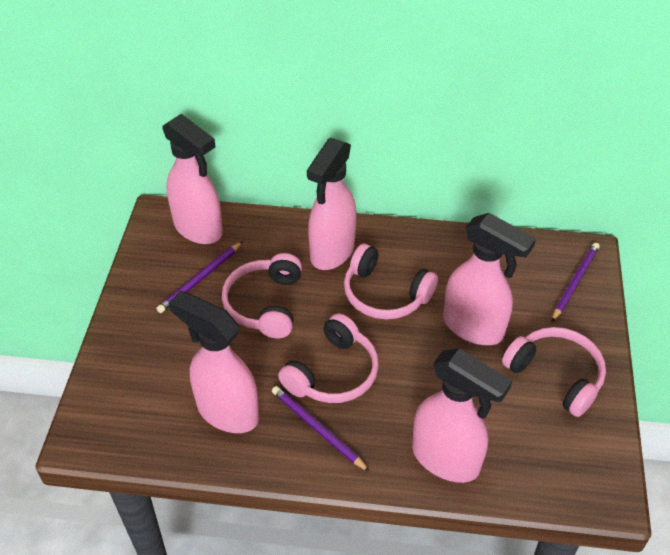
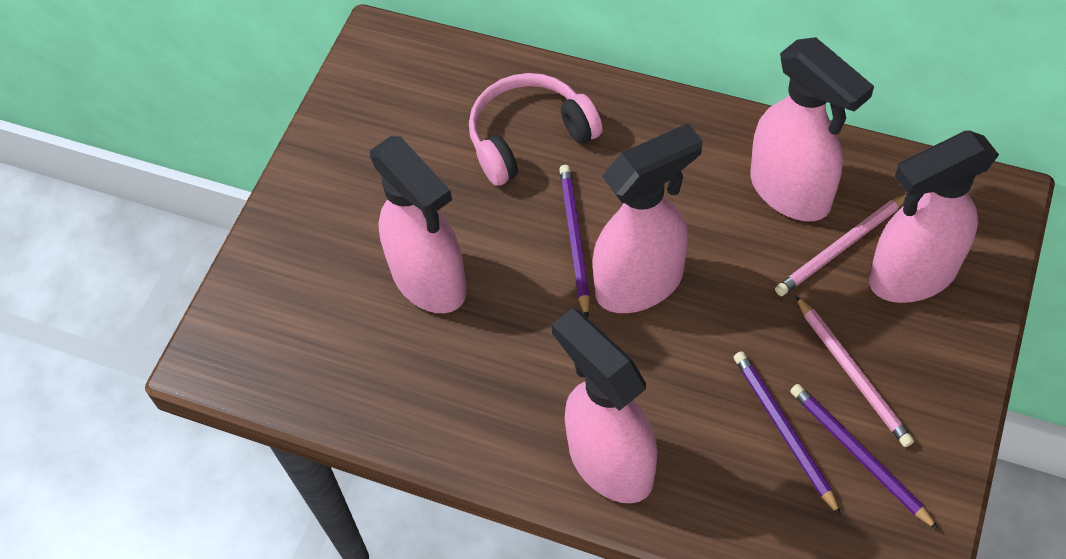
pink headphones: 4 -> 1
pink pencil: 0 -> 2

